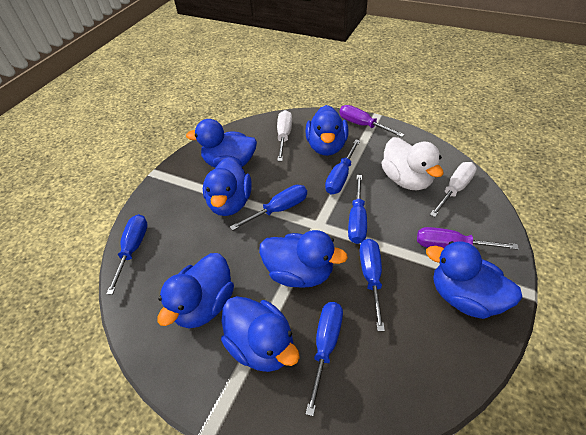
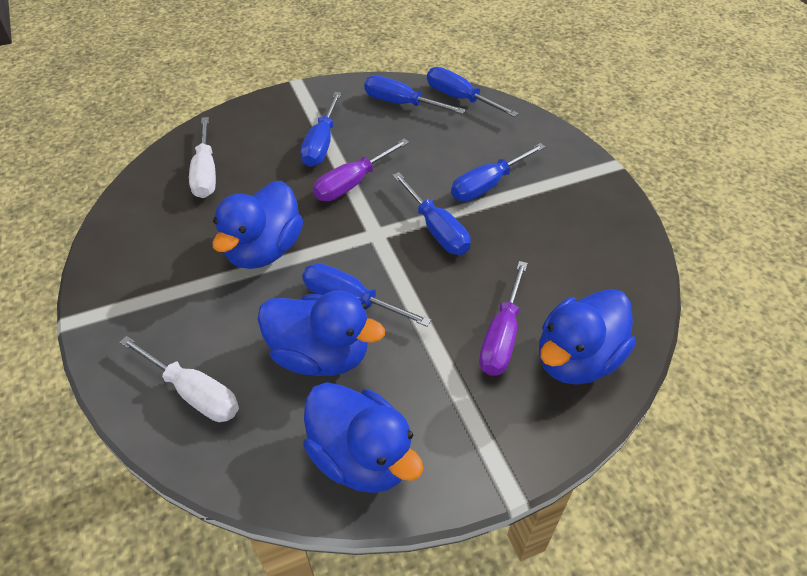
blue duck: 7 -> 4
white duck: 1 -> 0

